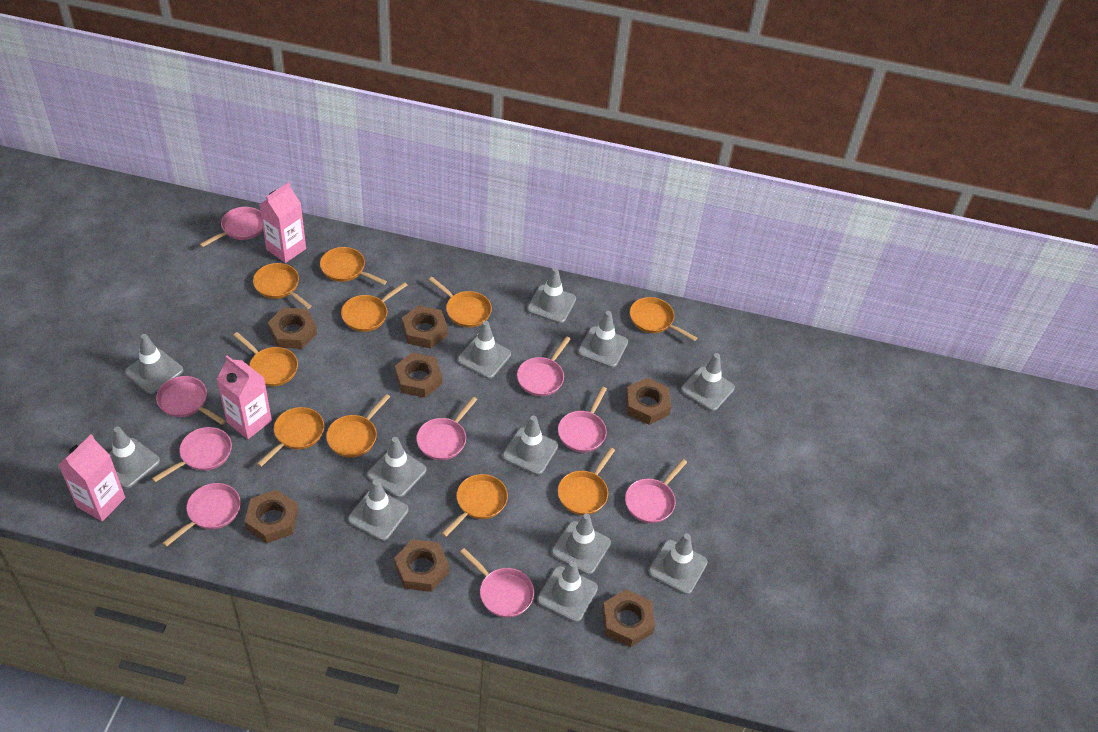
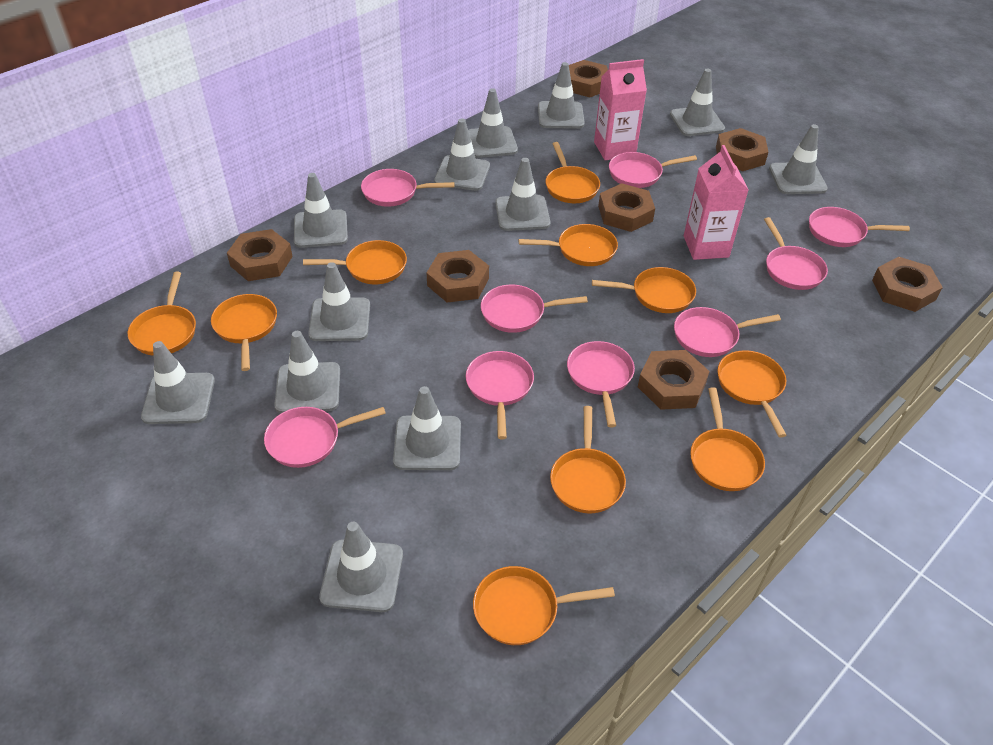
pink carton: 3 -> 2

